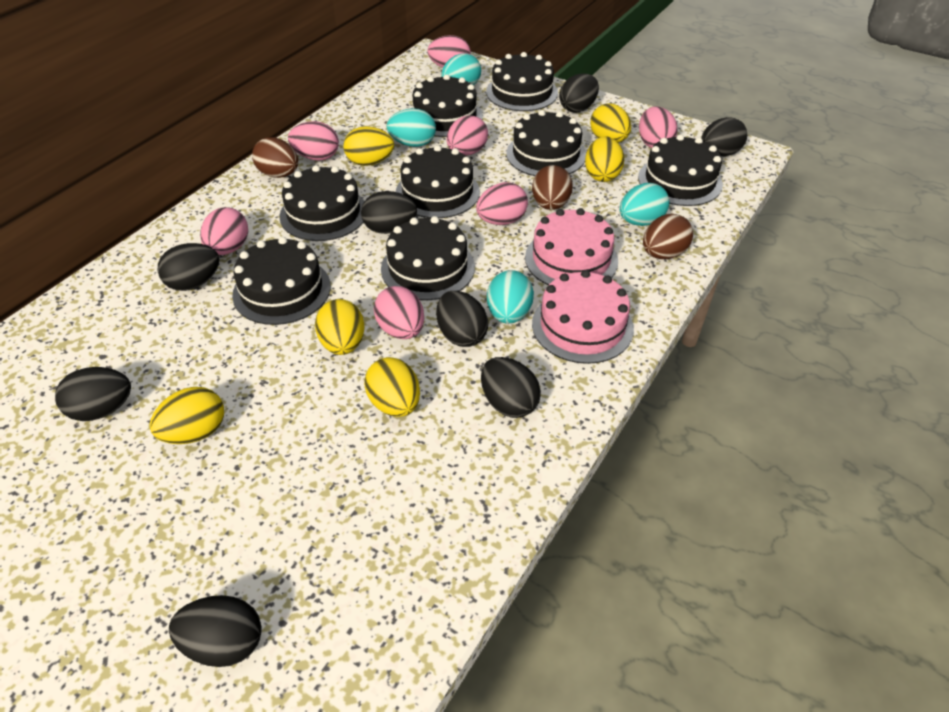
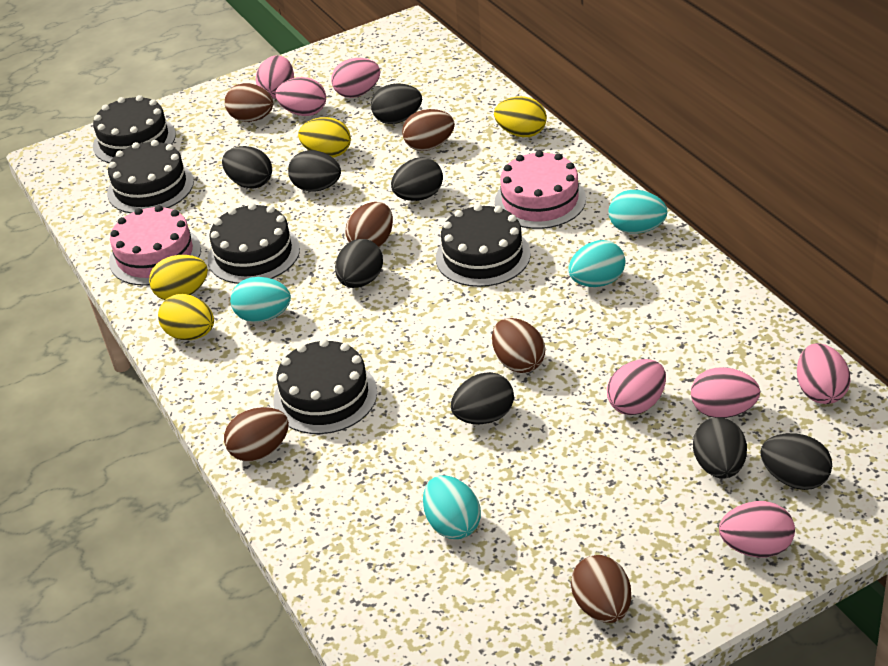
black cake: 8 -> 5
brown egg: 3 -> 6
yellow egg: 6 -> 4

